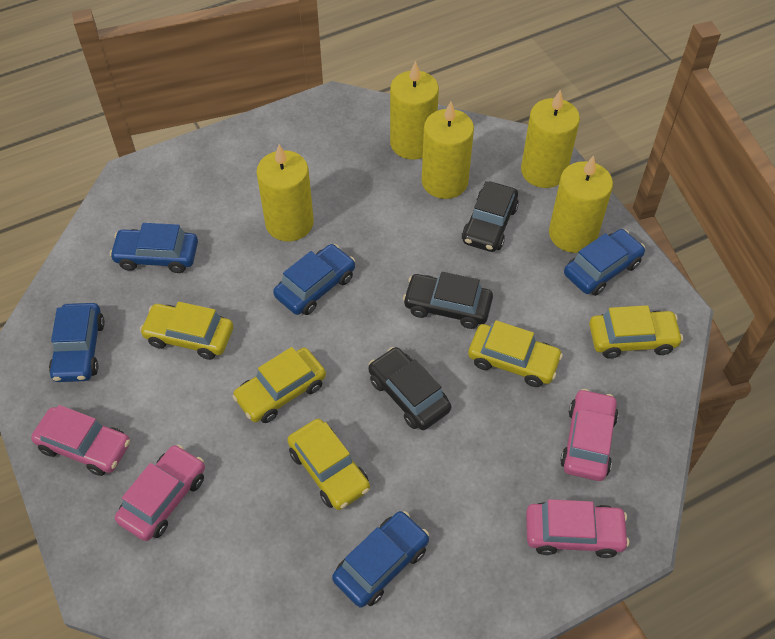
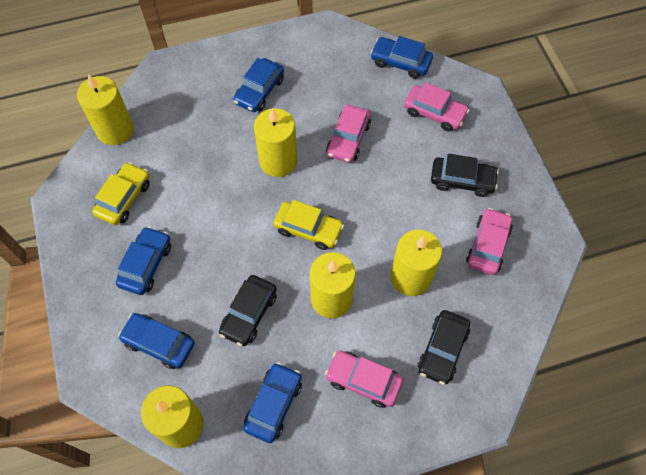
yellow car: 5 -> 2

